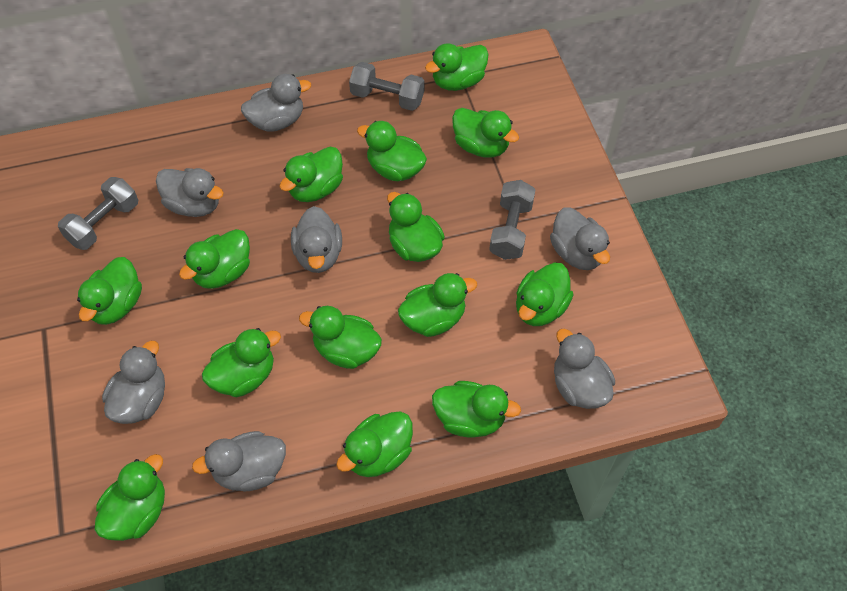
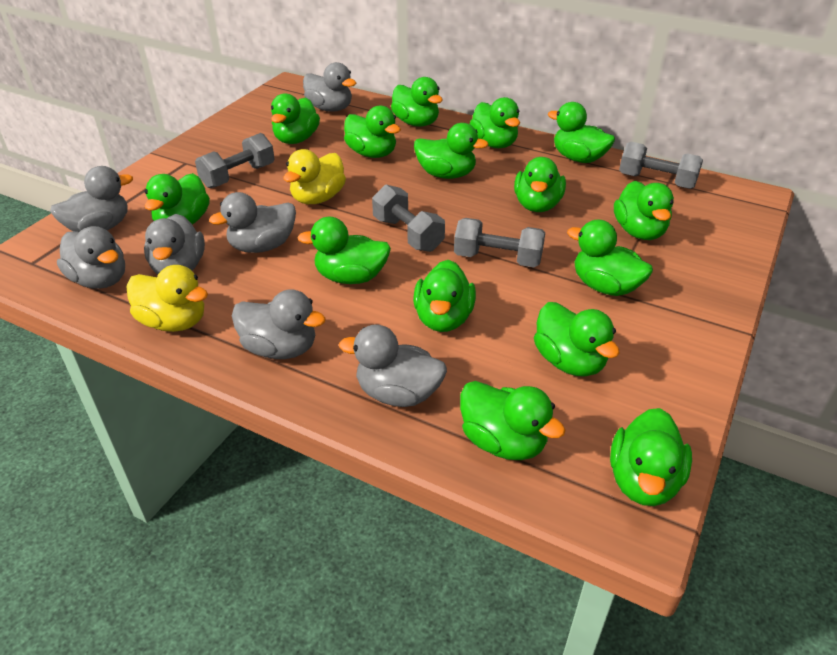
green duck: 14 -> 15
grey dumbbell: 3 -> 4
yellow duck: 0 -> 2

